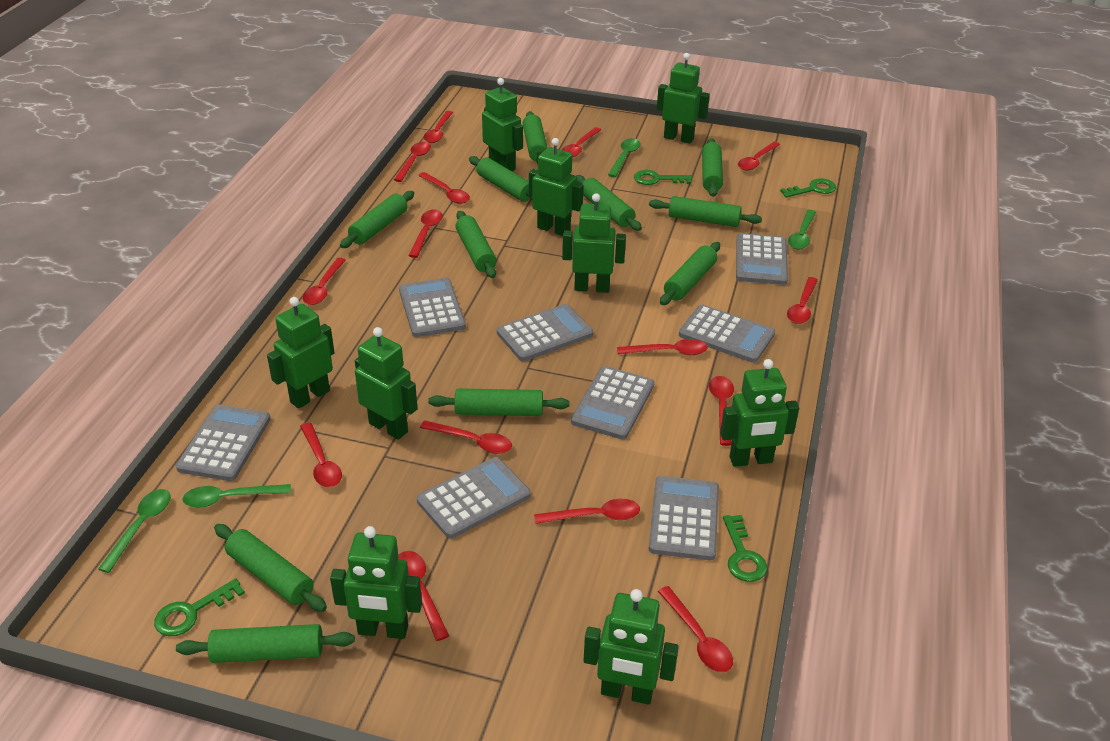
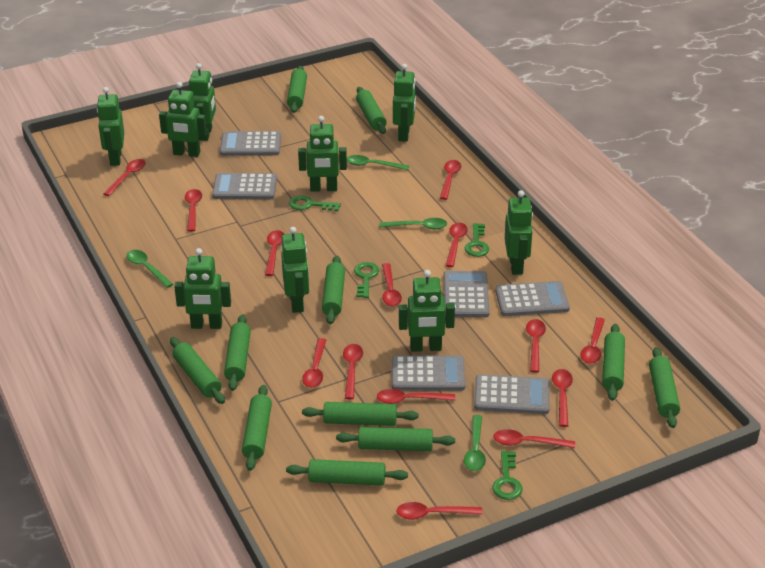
grey calculator: 8 -> 6
red spoon: 15 -> 14

